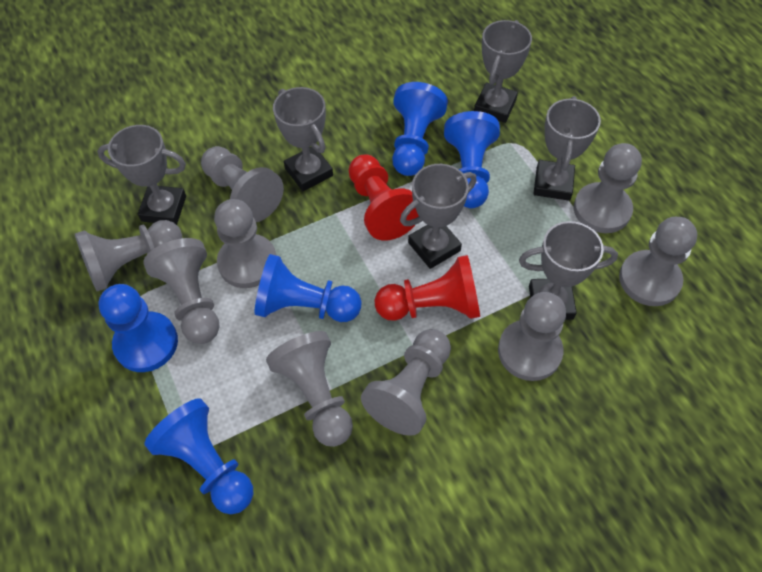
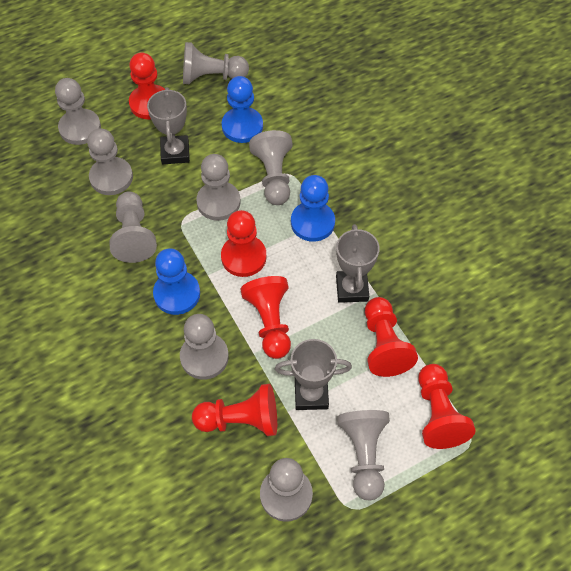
blue pawn: 5 -> 3
grey trophy: 6 -> 3
red pawn: 2 -> 6

